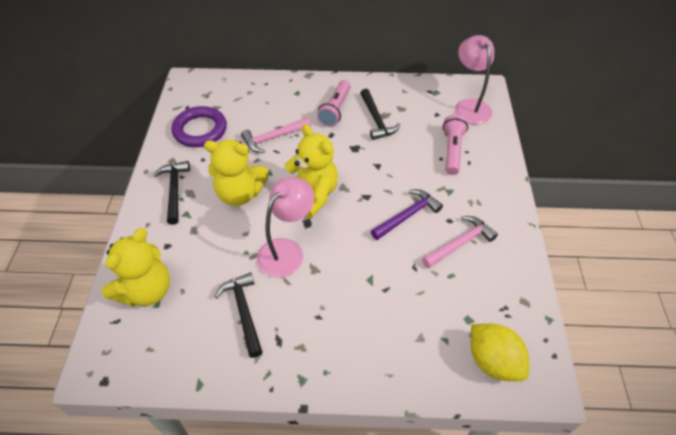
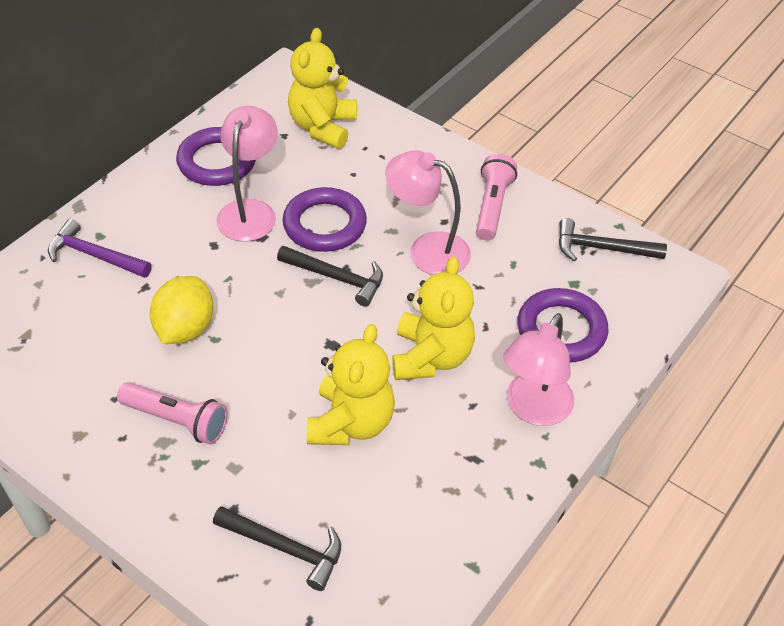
pink hammer: 2 -> 0
pink lamp: 2 -> 3
purple ring: 1 -> 3

